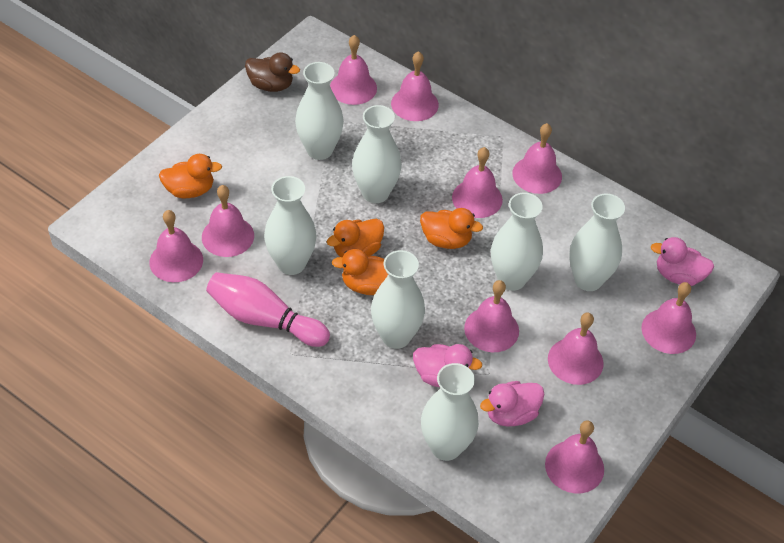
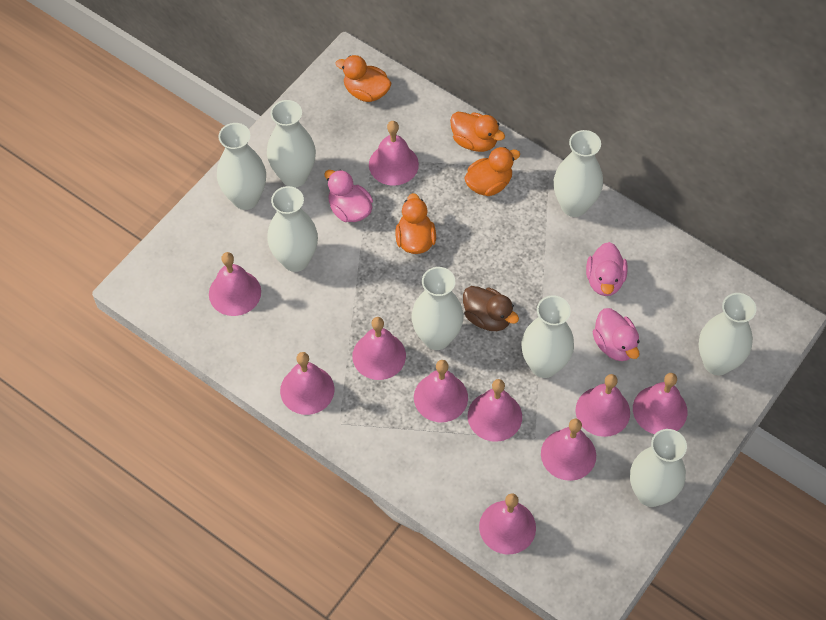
pink bowling pin: 1 -> 0
white vase: 7 -> 8

